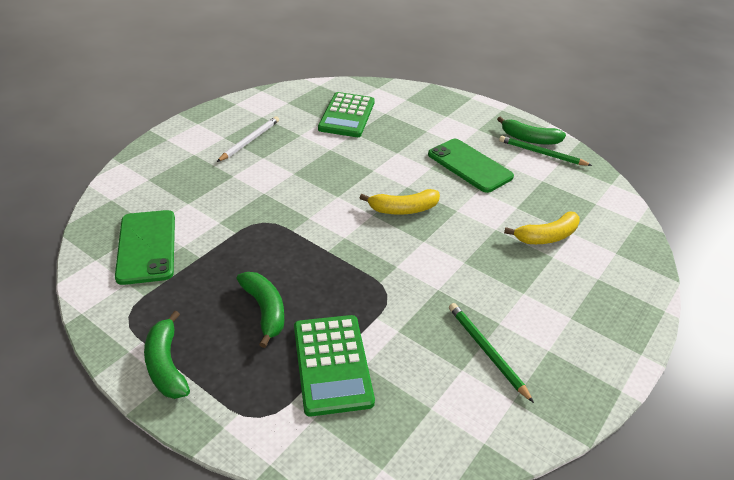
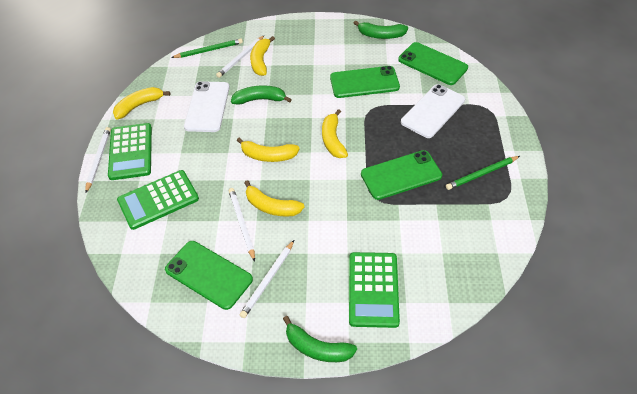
green calculator: 2 -> 3
green phone: 2 -> 4
white pencil: 1 -> 4
white phone: 0 -> 2
yellow banana: 2 -> 5

